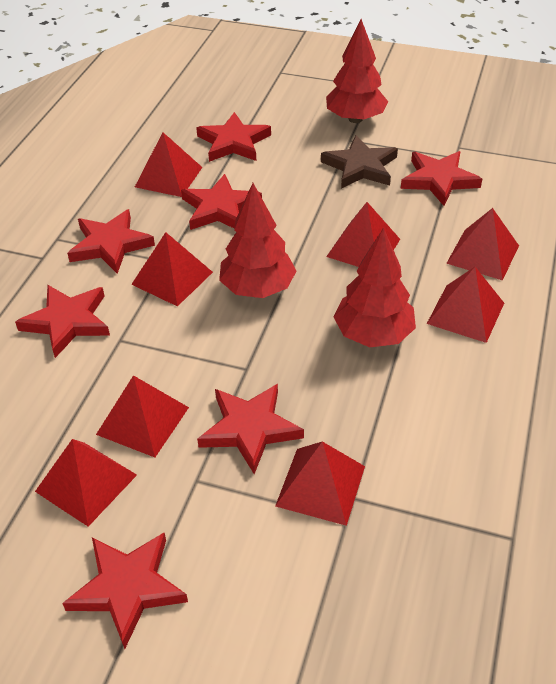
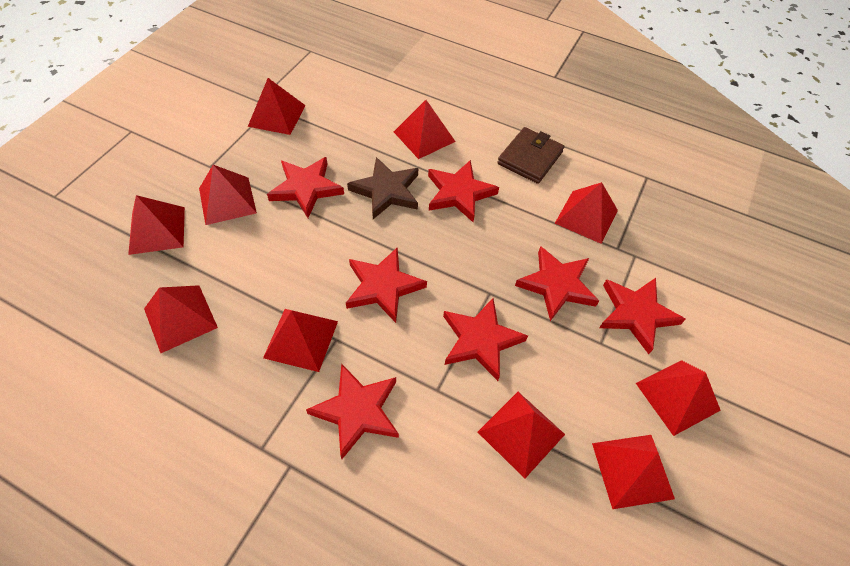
brown wallet: 0 -> 1
red pyramid: 8 -> 10
red tree: 3 -> 0

